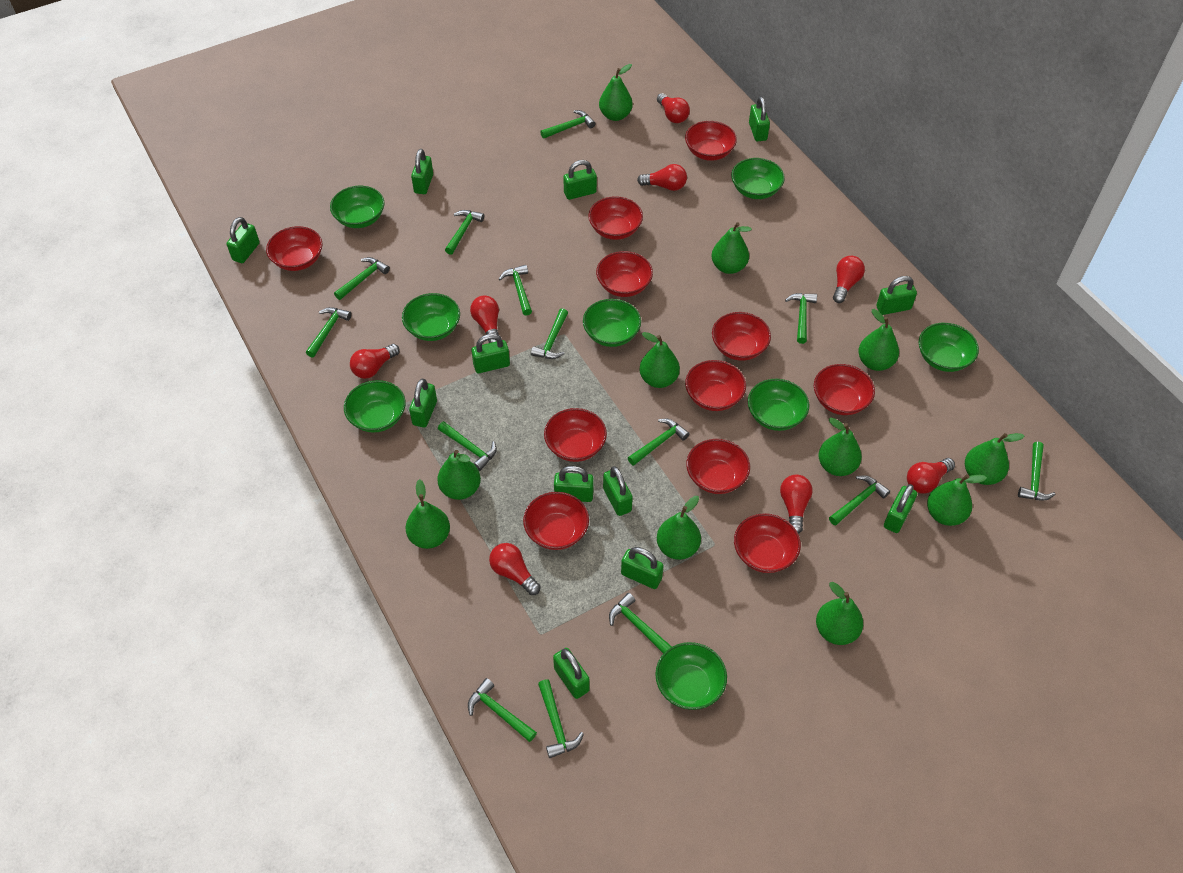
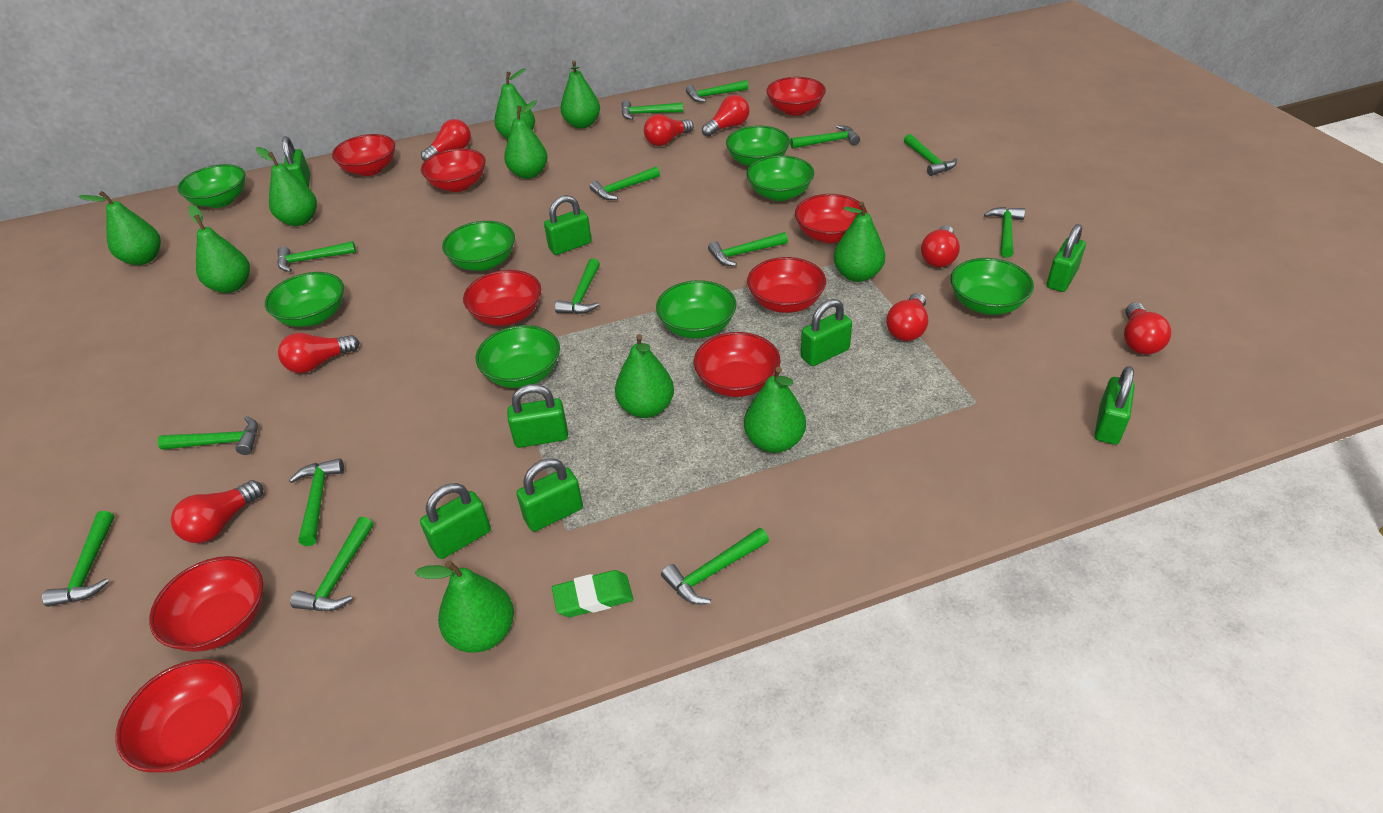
green eraser: 0 -> 1
green padlock: 12 -> 8
green pear: 11 -> 10
red bowl: 11 -> 9

